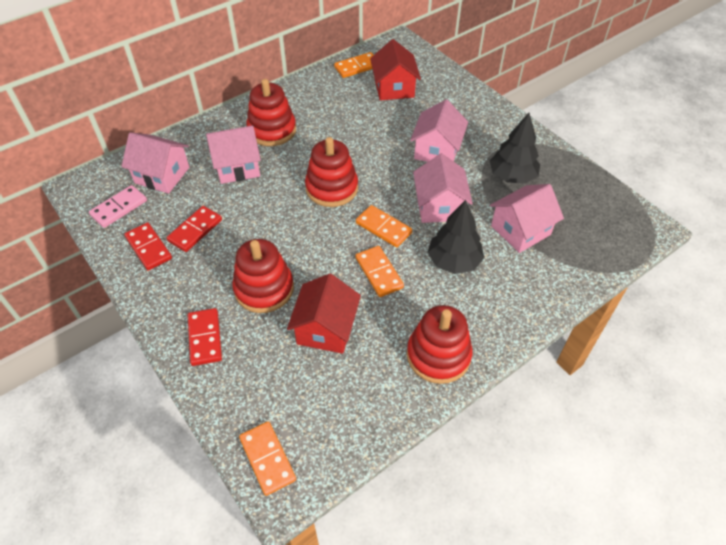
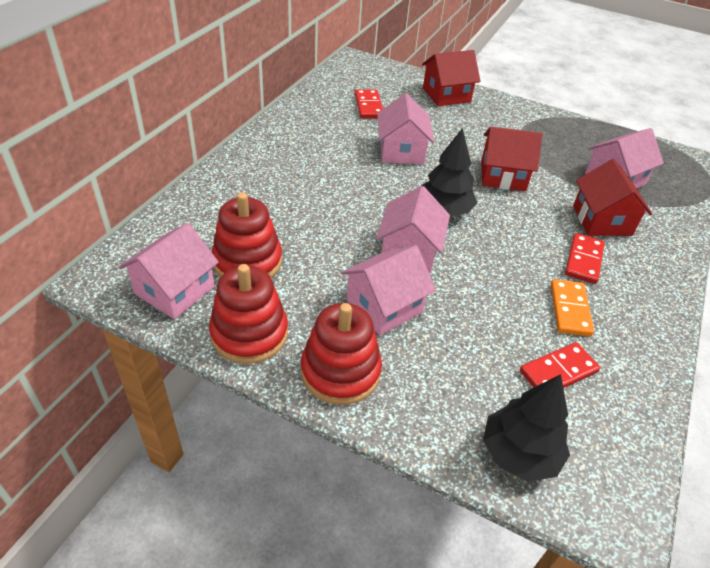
orange domino: 4 -> 1
pink domino: 1 -> 0
red house: 2 -> 3
red stacking toy: 4 -> 3

